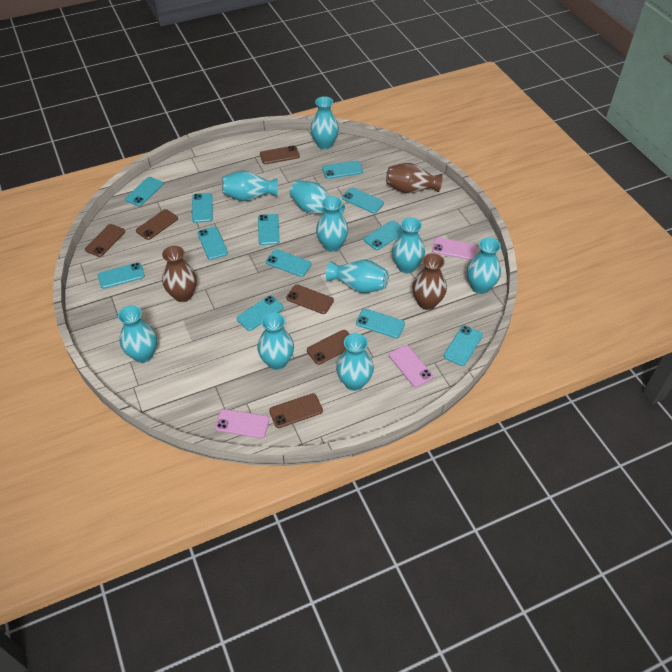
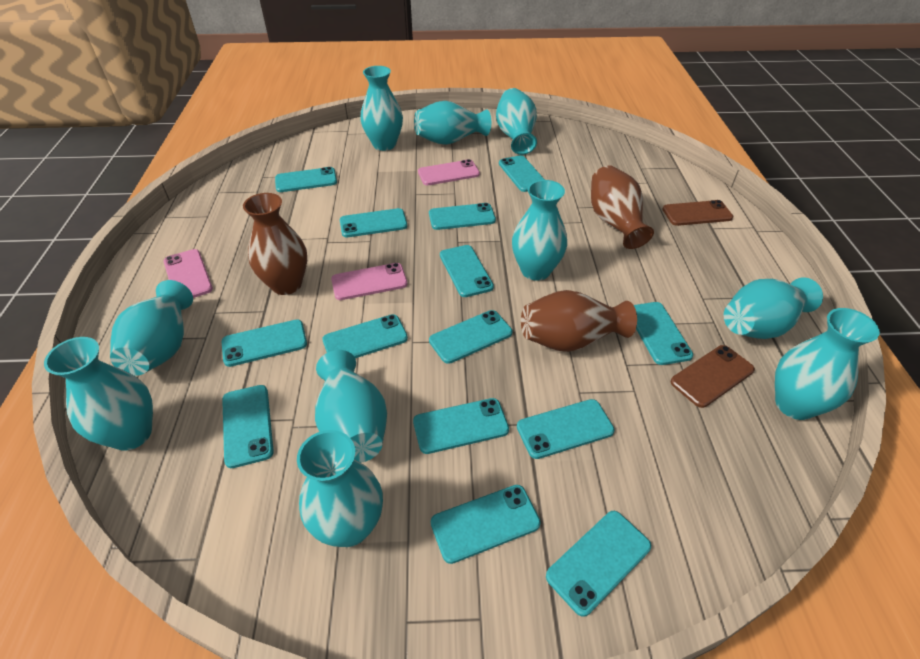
brown phone: 6 -> 2
turquoise phone: 12 -> 14

